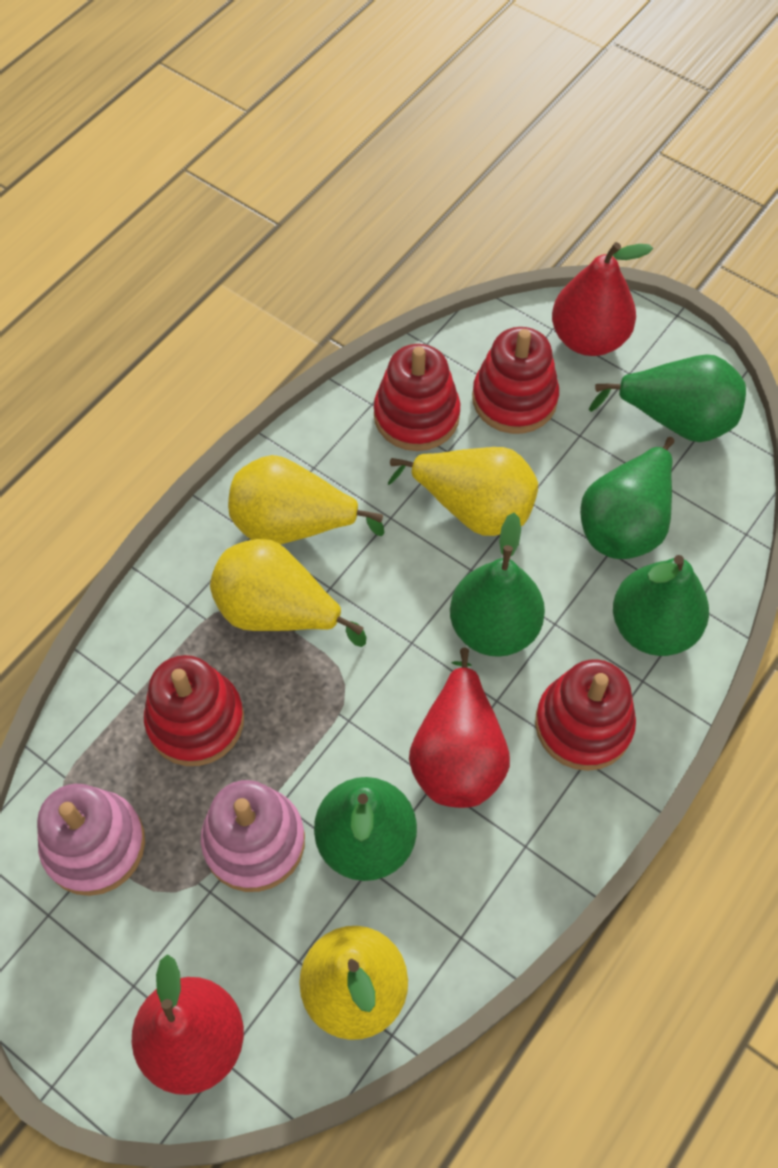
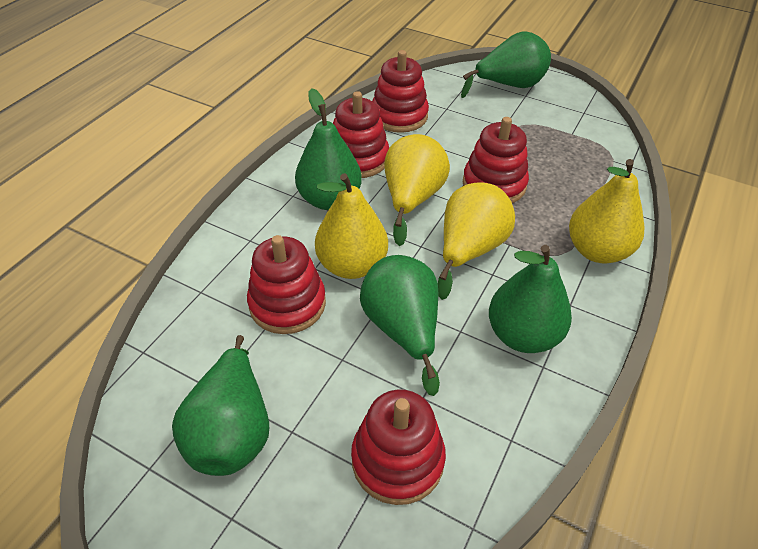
pink stacking toy: 2 -> 0
red pear: 3 -> 0
red stacking toy: 4 -> 5

